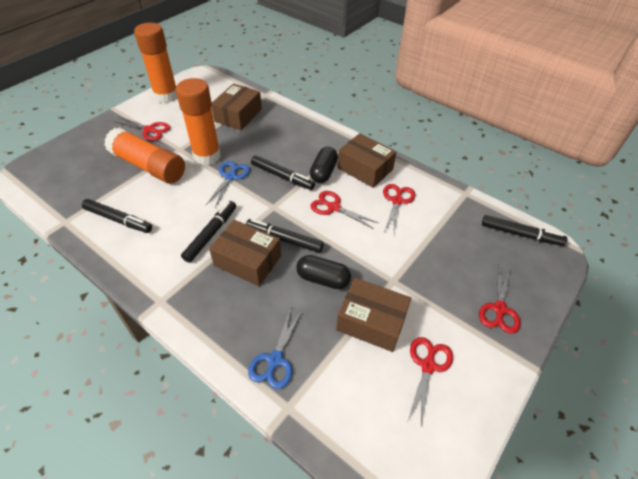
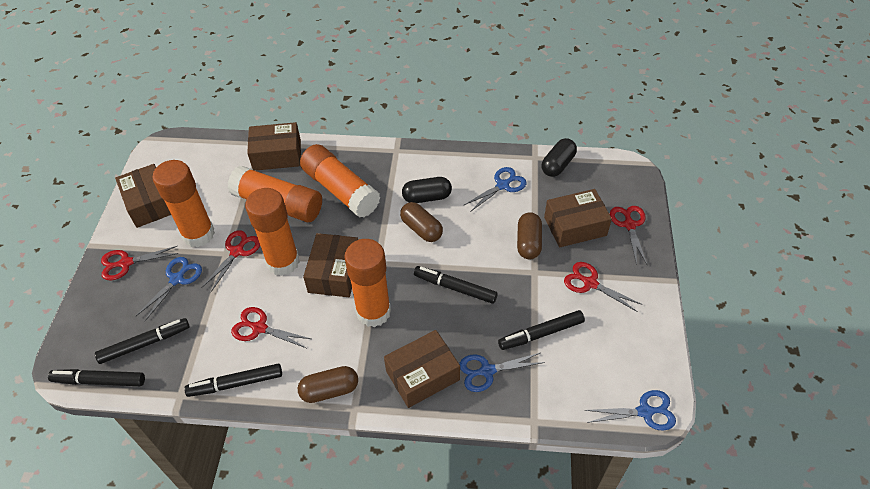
blue scissors: 2 -> 4
brown box: 4 -> 5
brown capsule: 0 -> 3
orange glue stick: 3 -> 5

